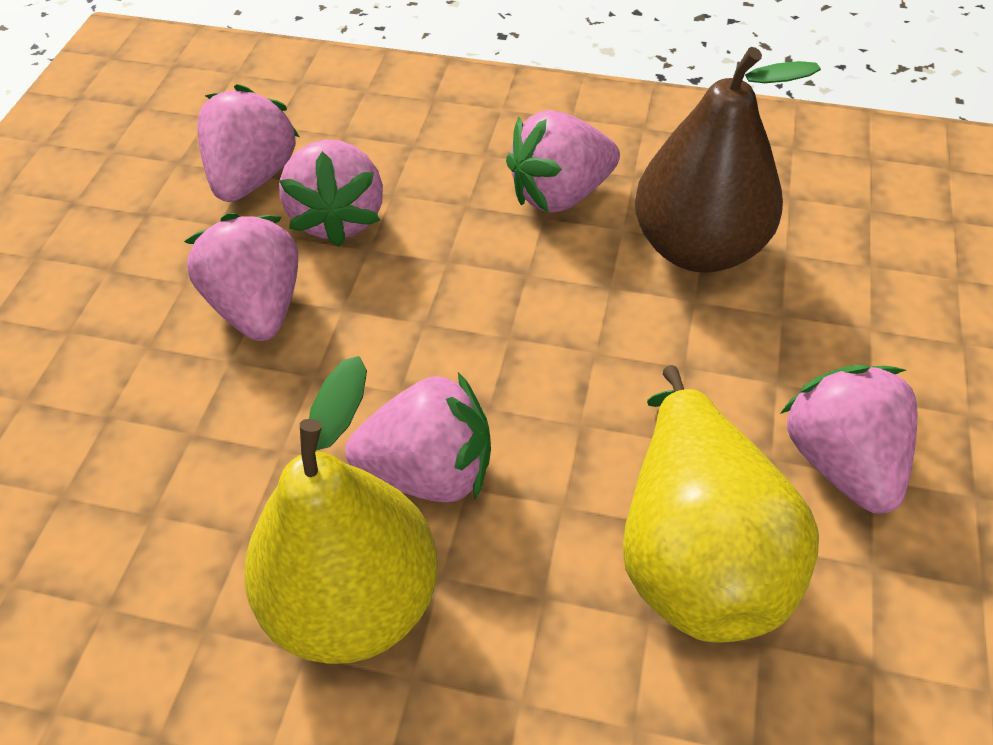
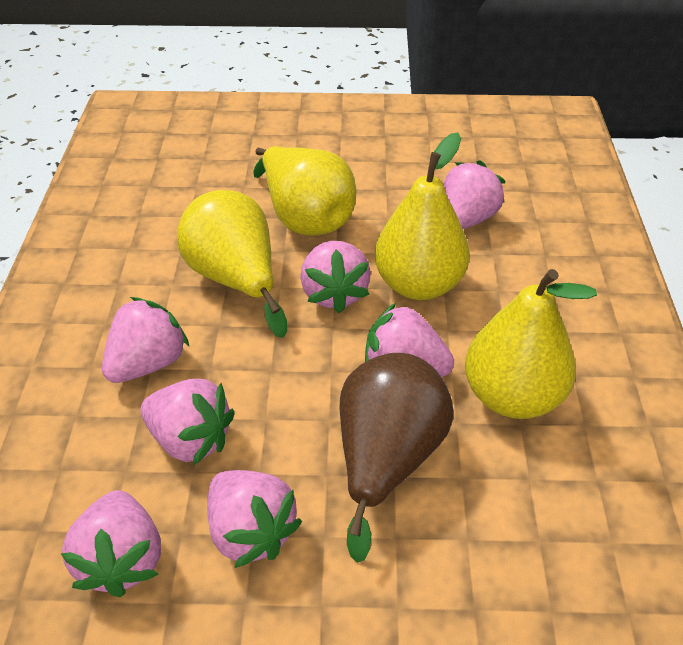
pink strawberry: 6 -> 7
yellow pear: 2 -> 4

